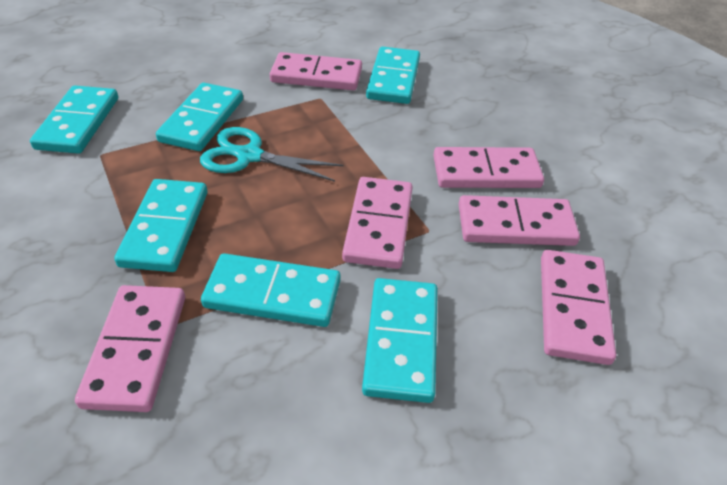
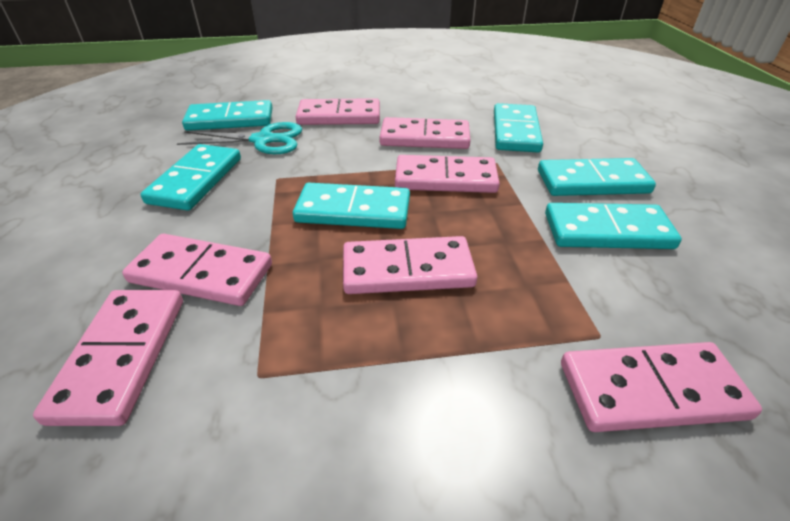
pink domino: 6 -> 7

